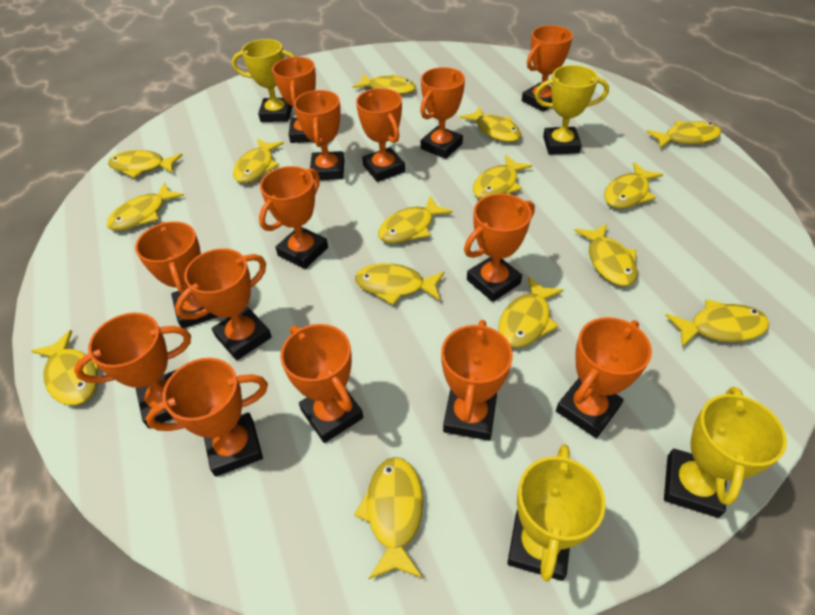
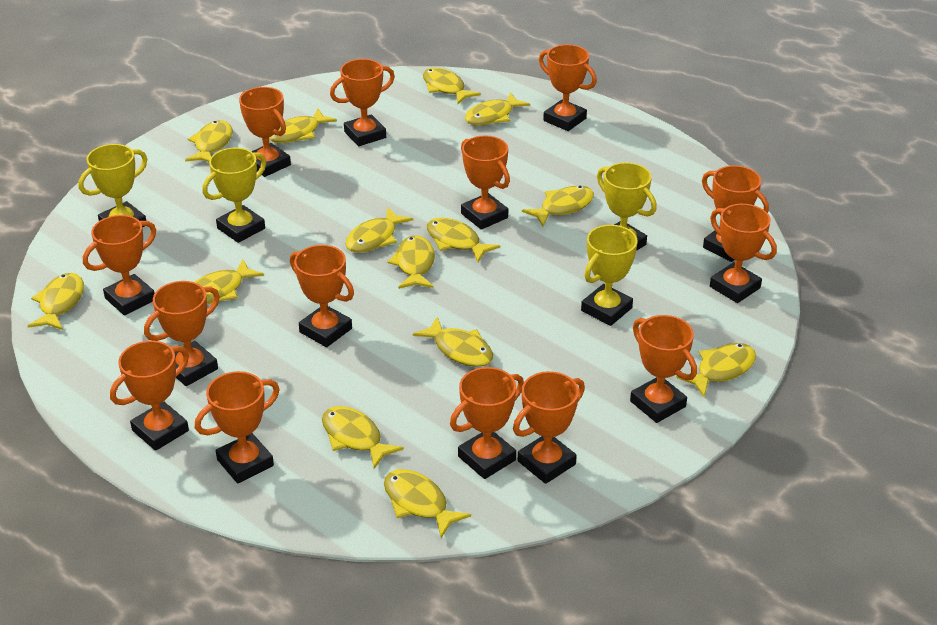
yellow fish: 15 -> 14

